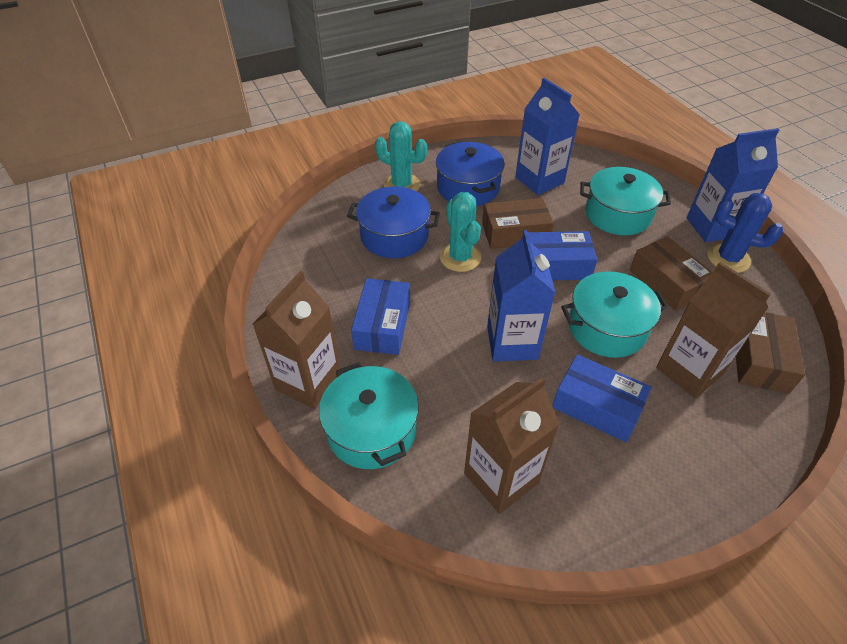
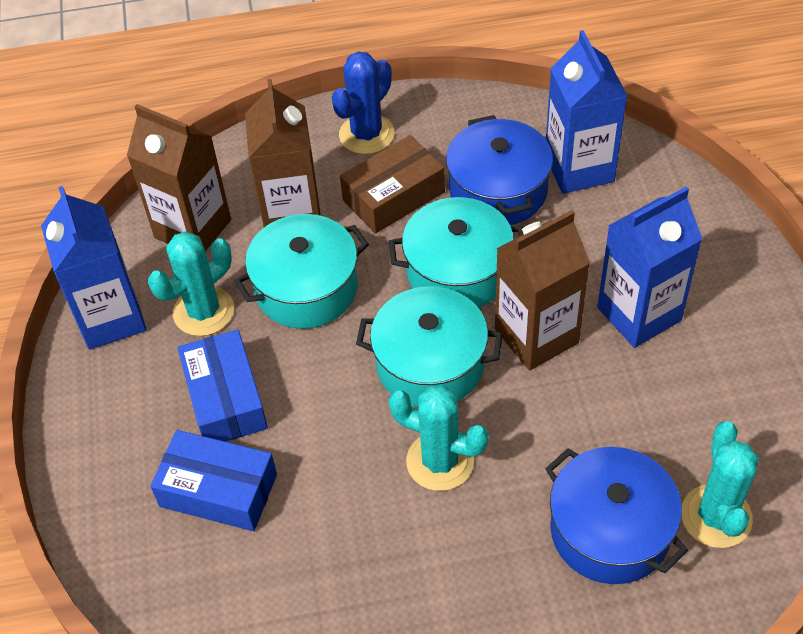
blue box: 3 -> 2
brown box: 3 -> 1
turquoise cactus: 2 -> 3

